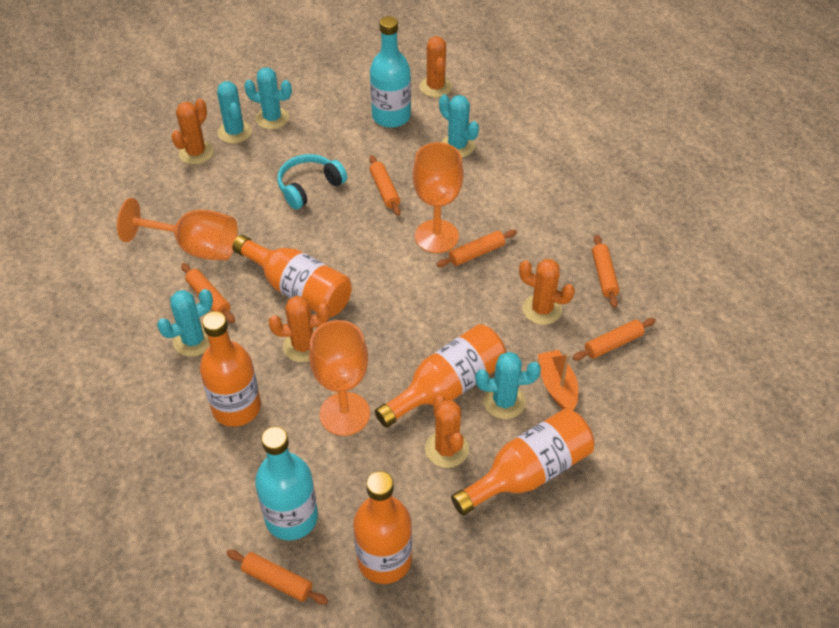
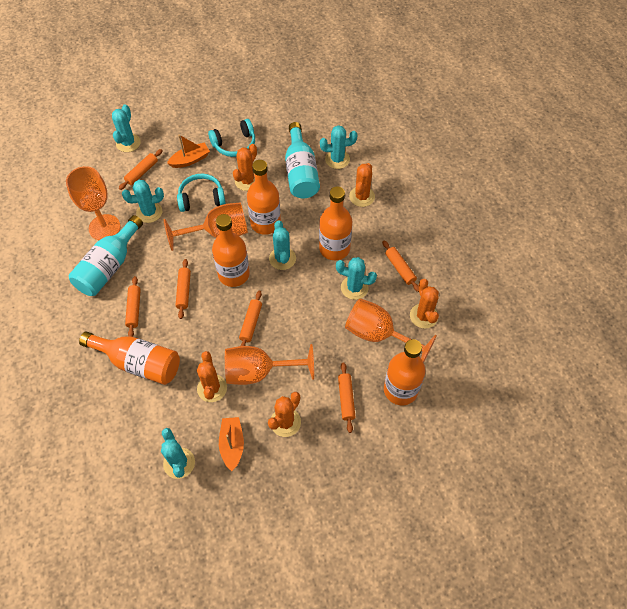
orange boat: 1 -> 2
orange goblet: 3 -> 4
turquoise cactus: 5 -> 6
turquoise headphones: 1 -> 2

